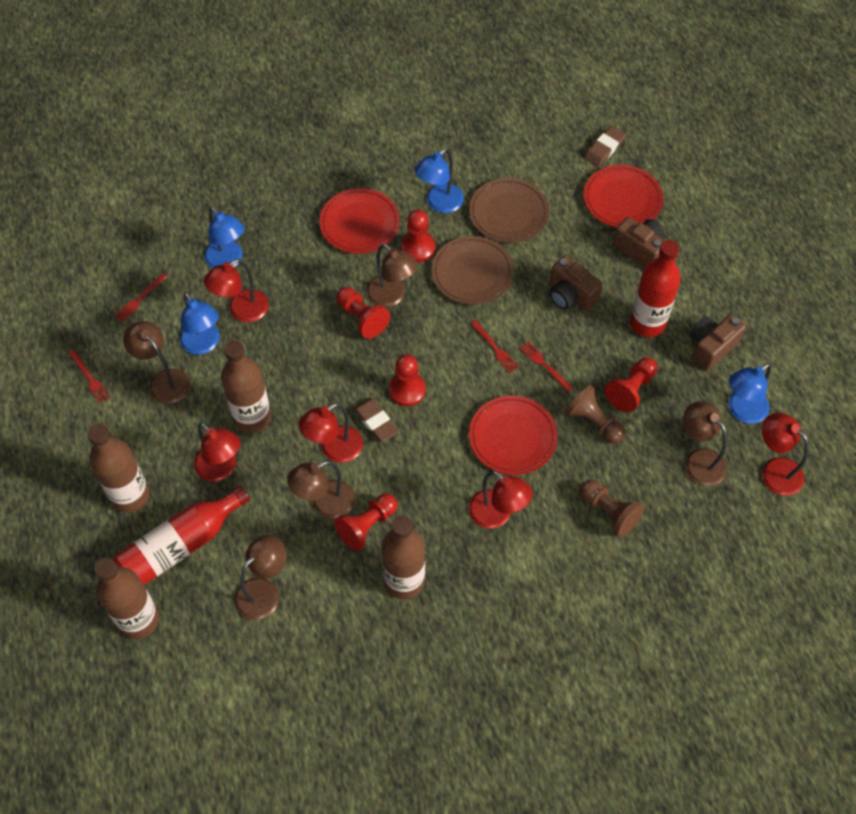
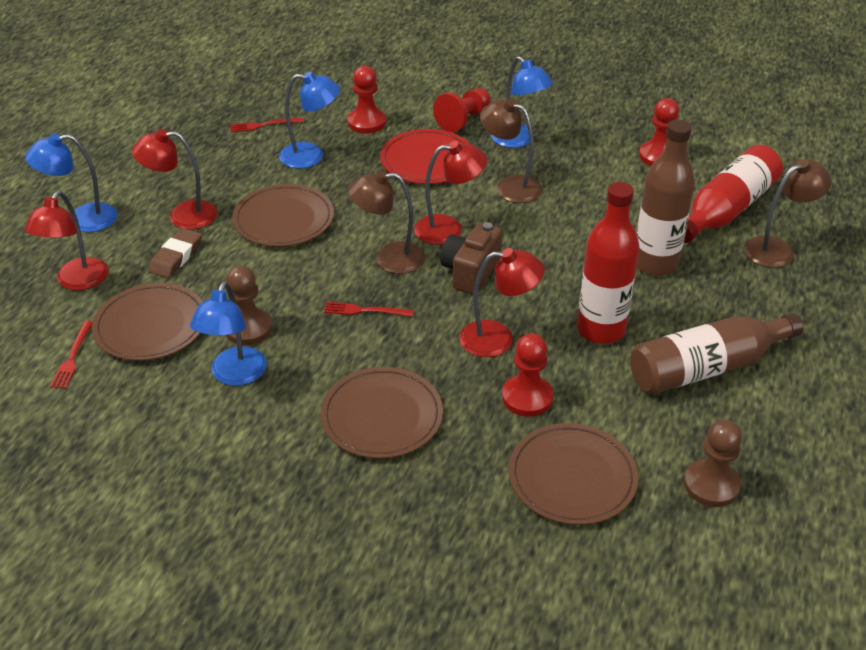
brown bottle: 4 -> 2
brown camera: 3 -> 1
brown eraser: 2 -> 1
brown lamp: 5 -> 3
brown plate: 2 -> 4
red fork: 4 -> 3
red lamp: 5 -> 4
red pawn: 5 -> 4
red plate: 3 -> 1

